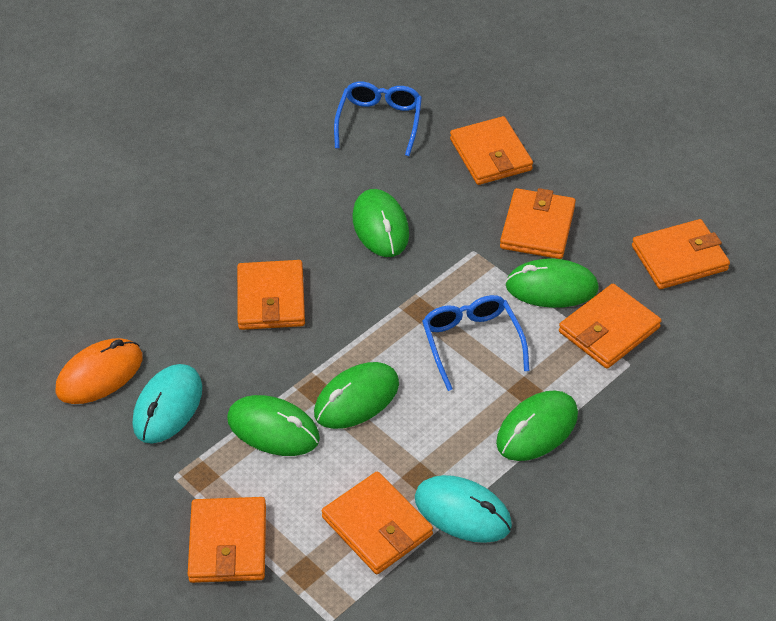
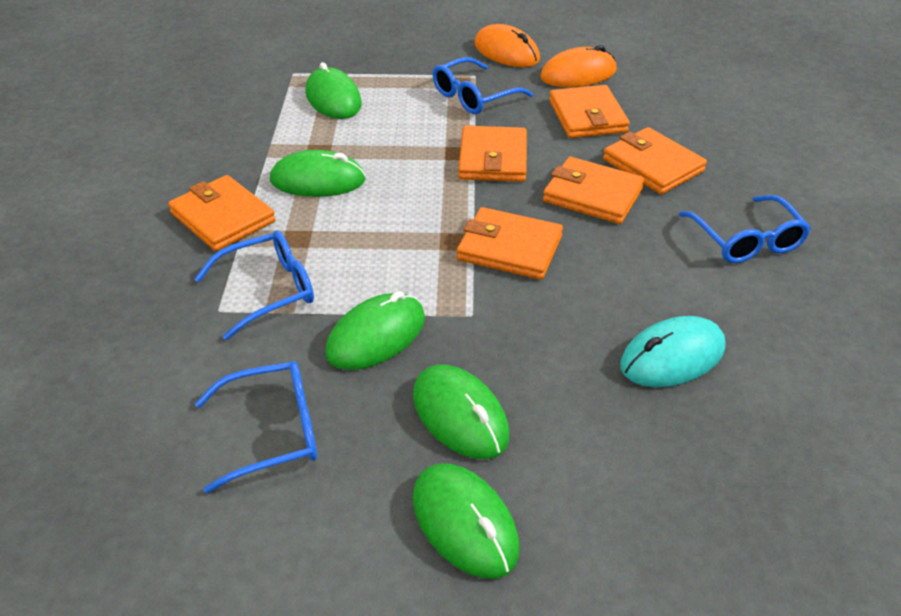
blue glasses: 2 -> 4
orange mouse: 1 -> 2
orange wallet: 7 -> 6
turquoise mouse: 2 -> 1

